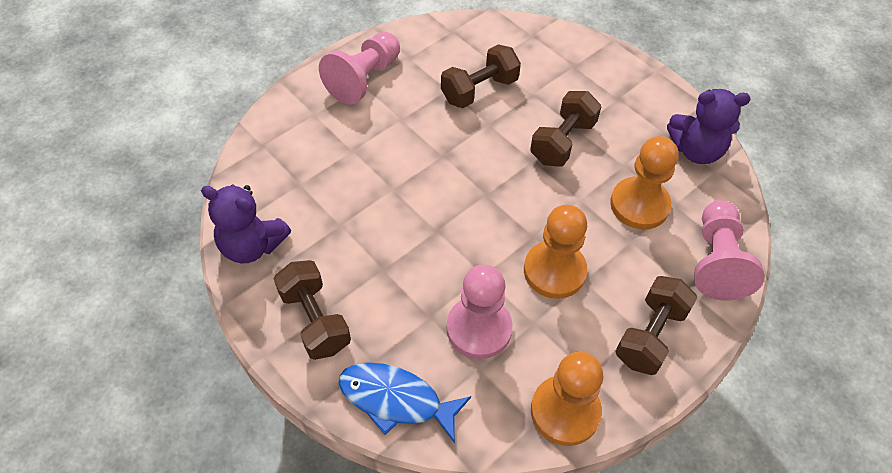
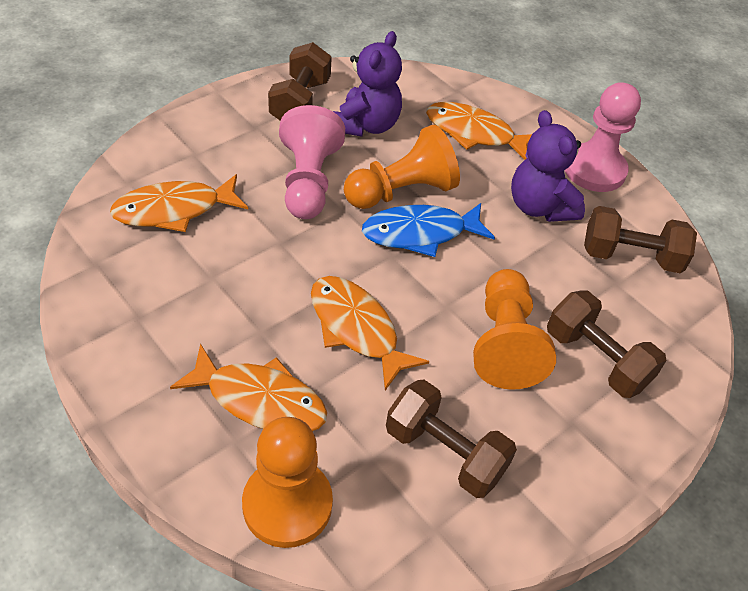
orange fish: 0 -> 4
pink pawn: 3 -> 2

